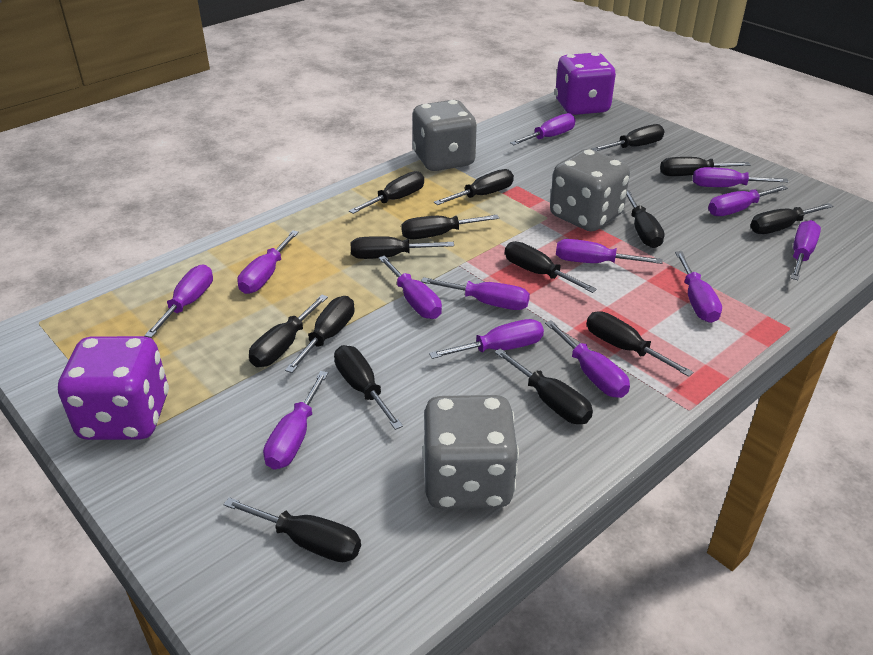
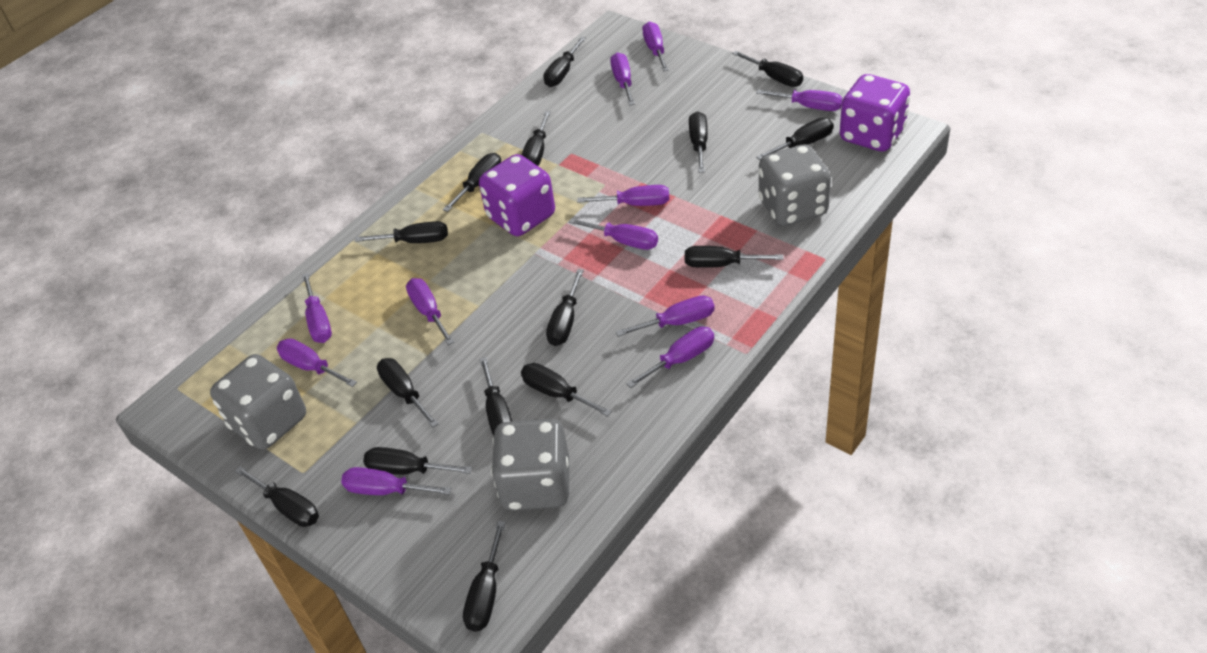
purple screwdriver: 13 -> 11

